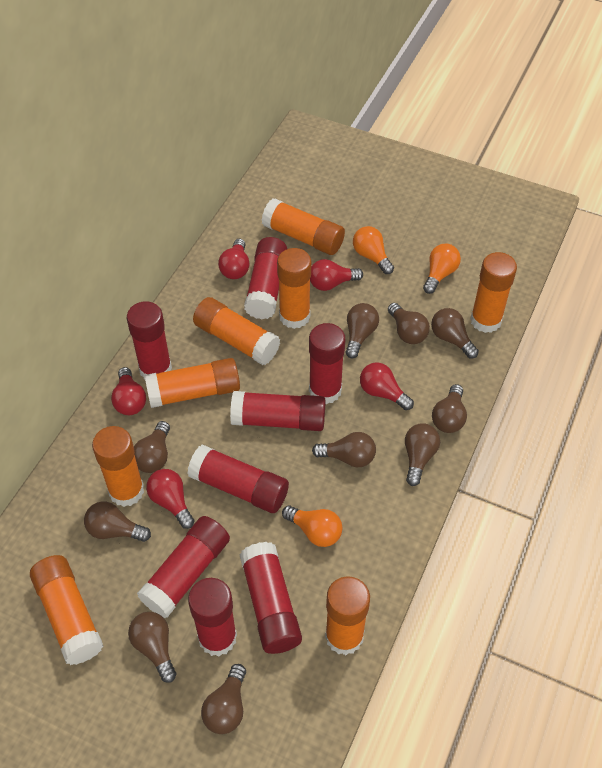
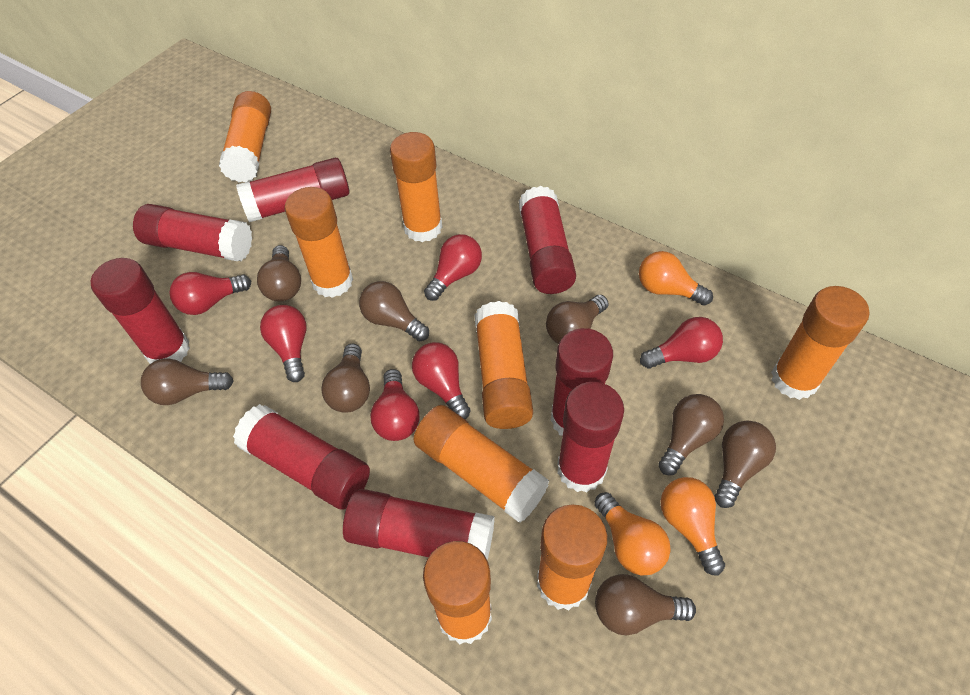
brown light bulb: 10 -> 8
red light bulb: 5 -> 6

